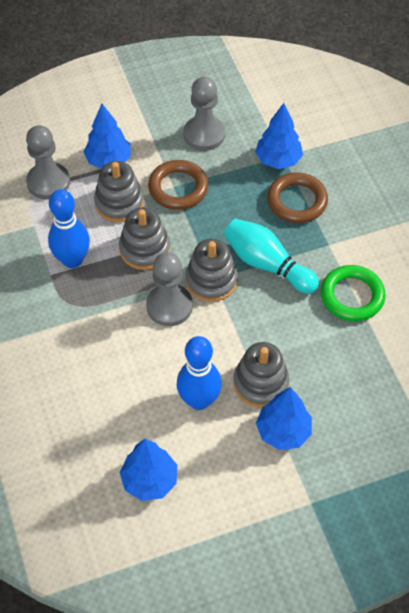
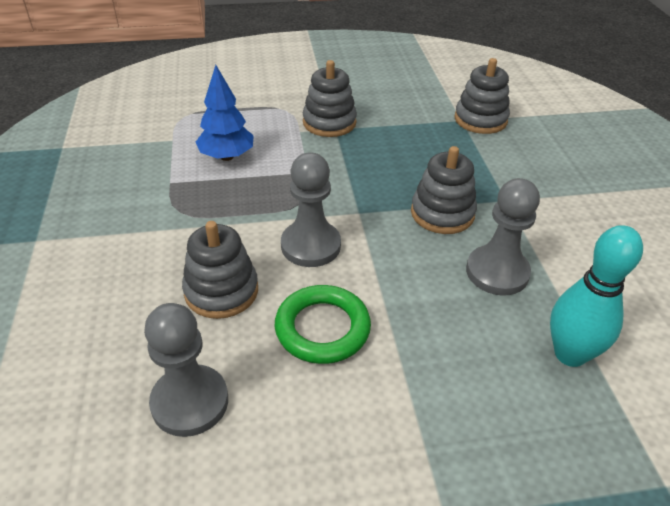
blue bowling pin: 2 -> 0
blue tree: 4 -> 1
brown ring: 2 -> 0

